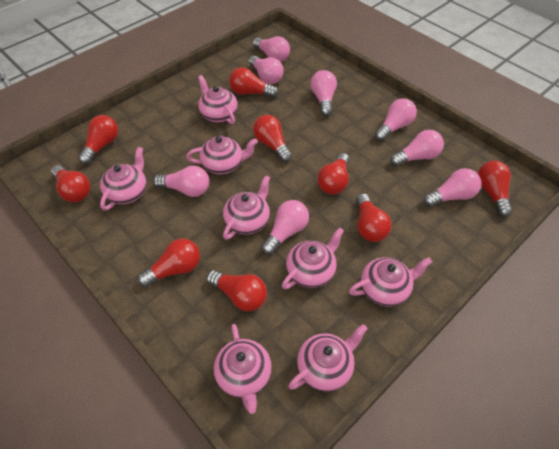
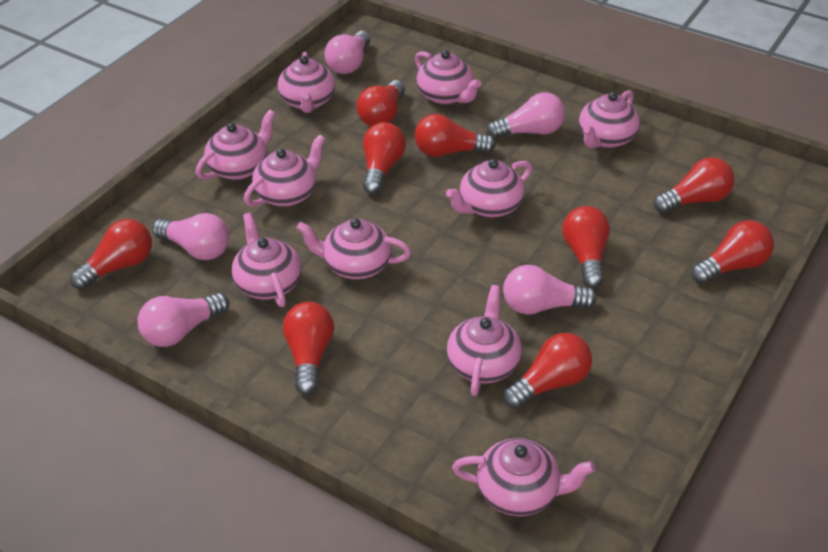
pink light bulb: 8 -> 5
pink teapot: 8 -> 10

